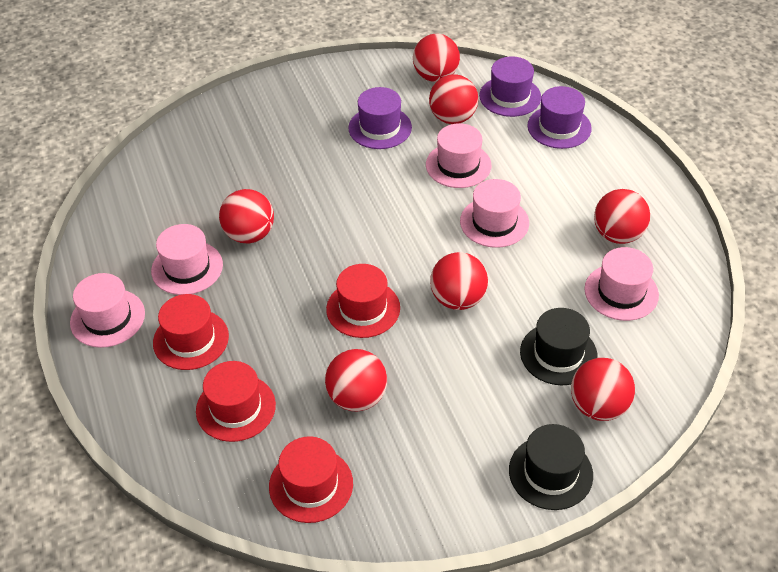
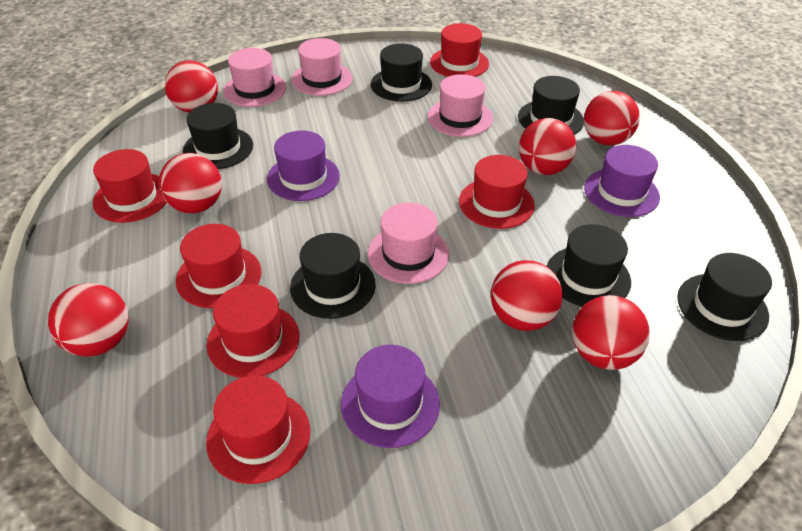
black hat: 2 -> 6
pink hat: 5 -> 4
red hat: 4 -> 6

